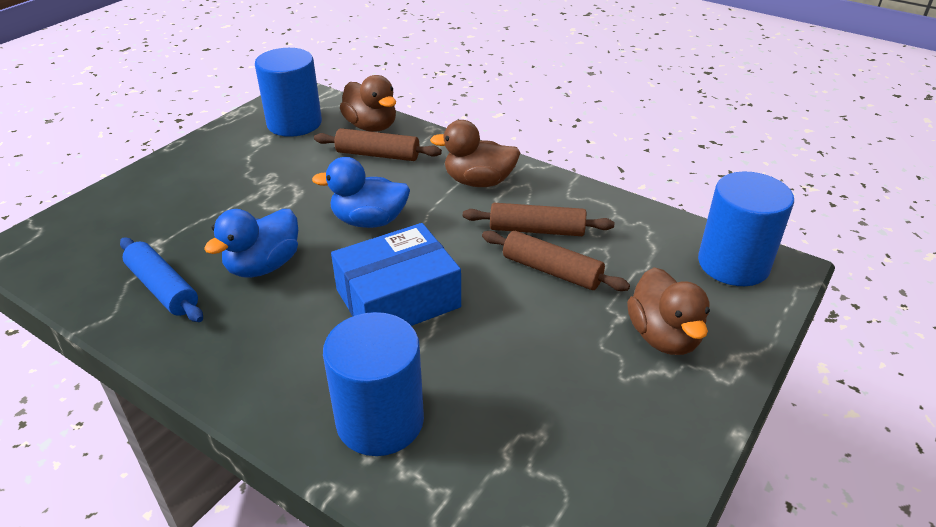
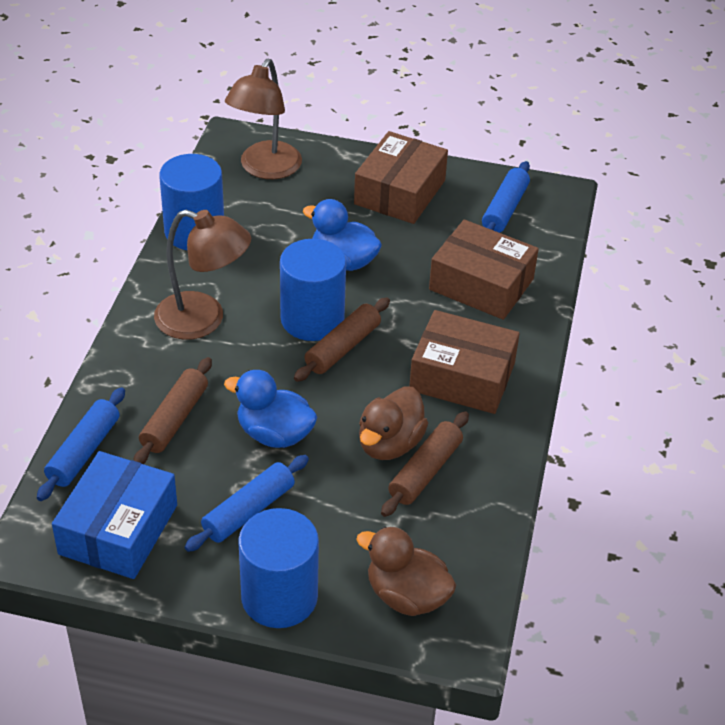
blue rolling pin: 1 -> 3
brown box: 0 -> 3
brown duck: 3 -> 2
brown lamp: 0 -> 2

